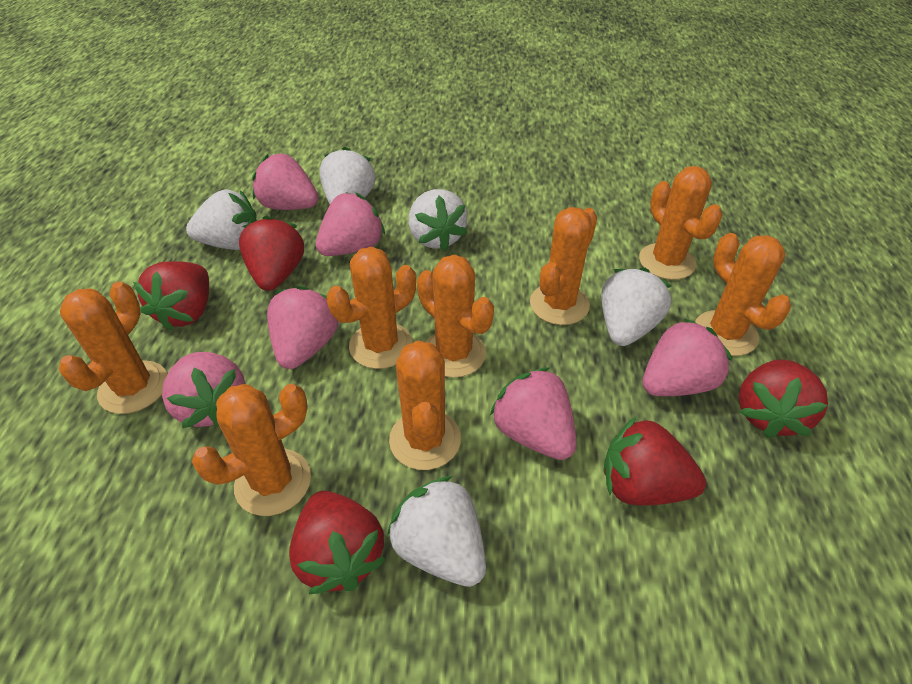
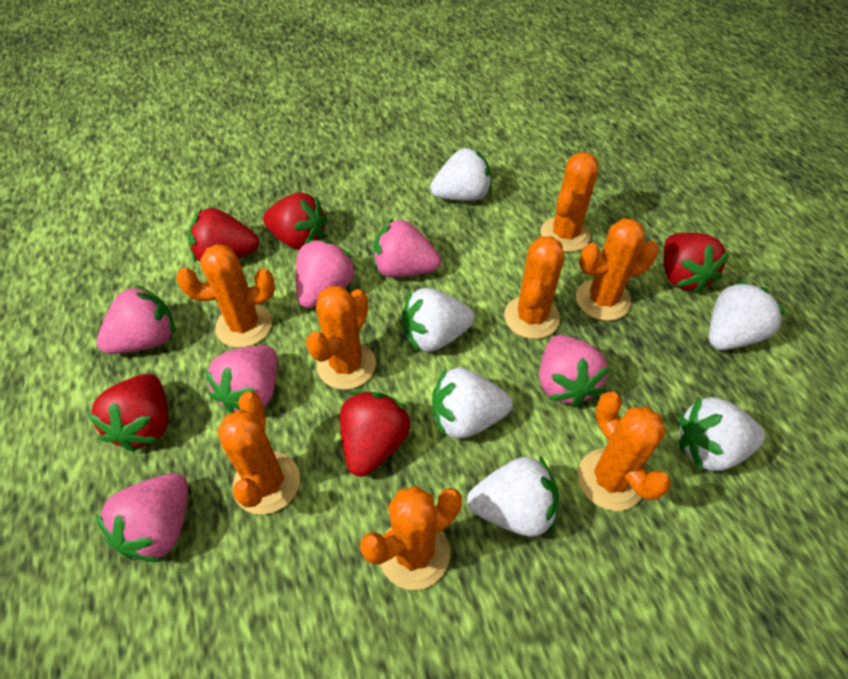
white strawberry: 5 -> 6

